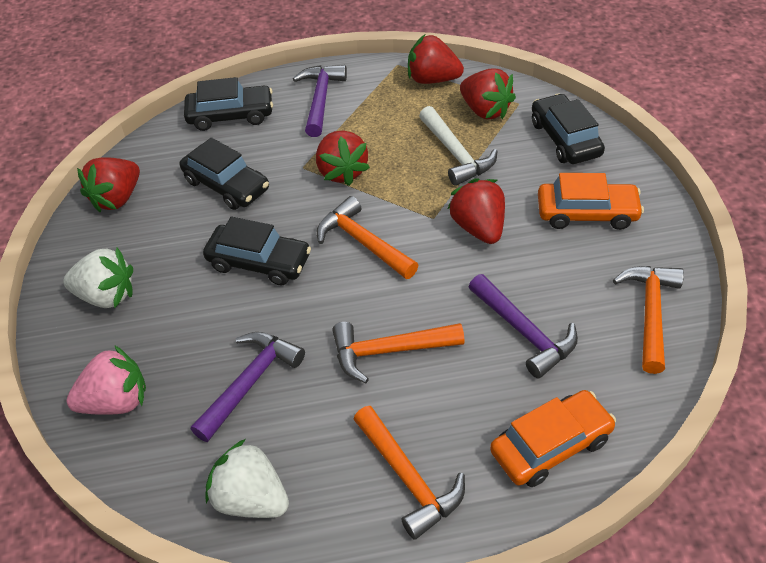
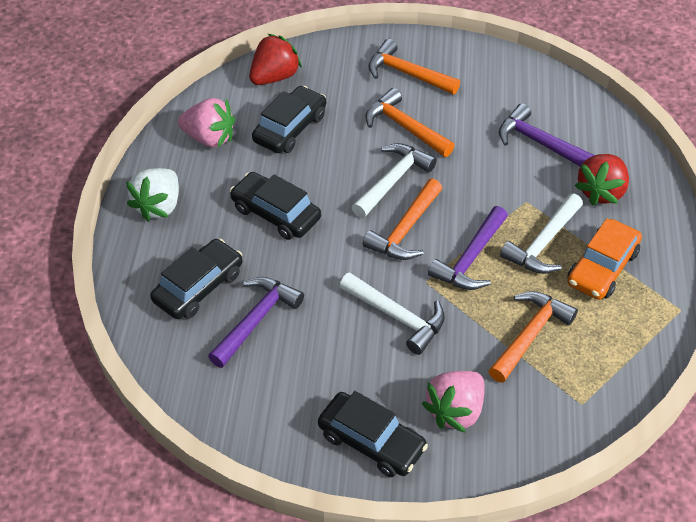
orange car: 2 -> 1
pink strawberry: 1 -> 2
red strawberry: 5 -> 2
white hammer: 1 -> 3
white strawberry: 2 -> 1

